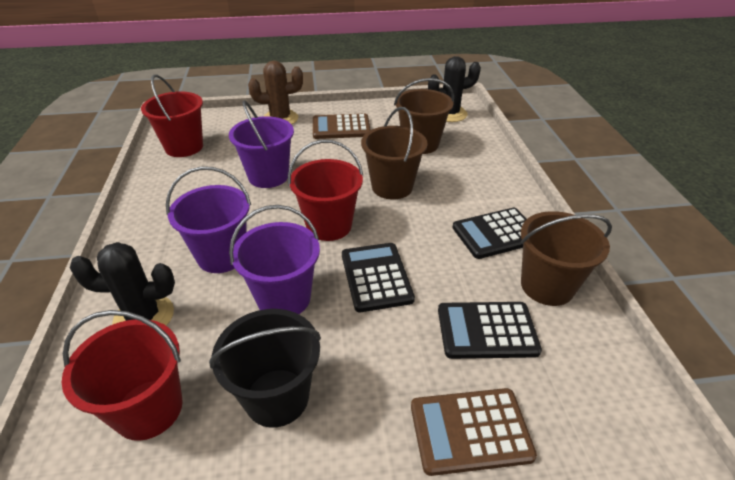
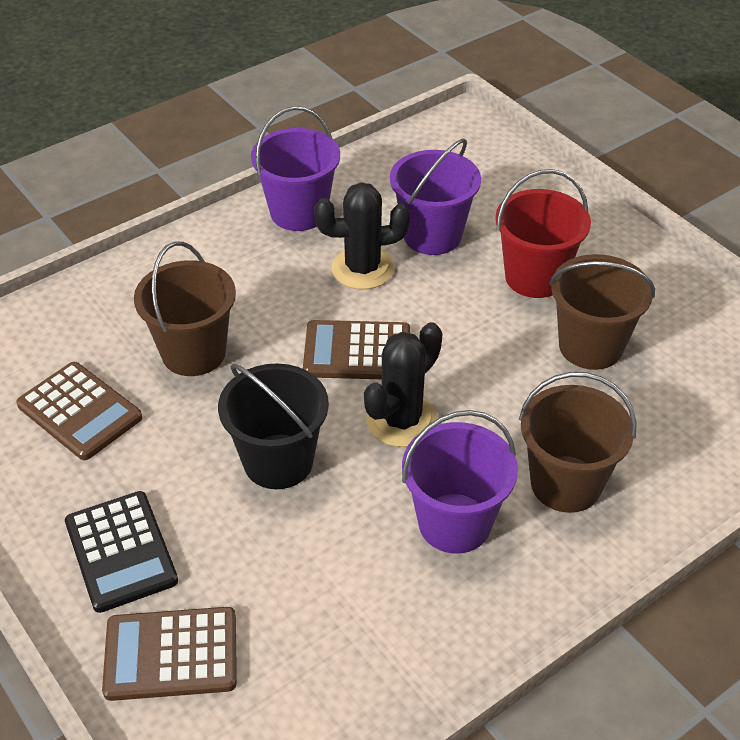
black calculator: 3 -> 1
brown cactus: 1 -> 0
brown calculator: 2 -> 3
red bucket: 3 -> 1

